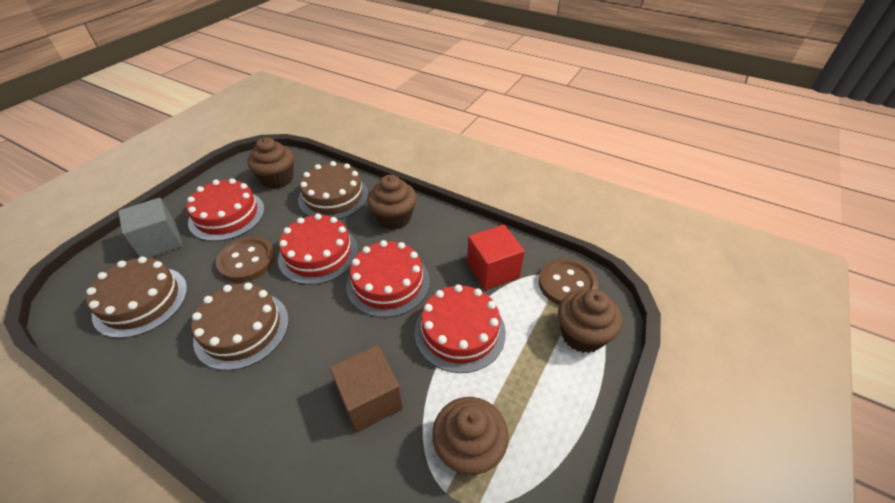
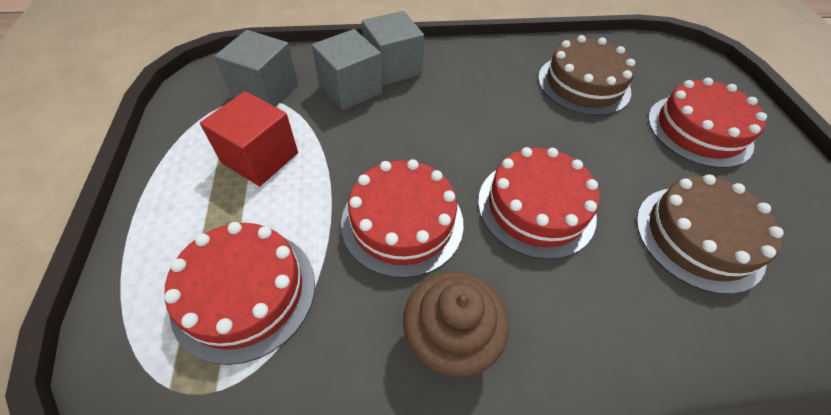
brown button: 2 -> 0
brown cake: 3 -> 2
brown cube: 1 -> 0
brown cupcake: 4 -> 1
grey cube: 1 -> 3

